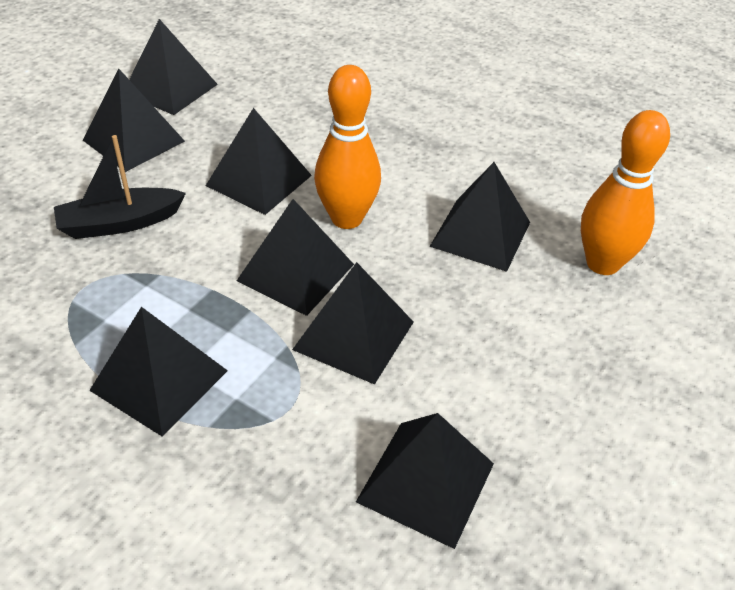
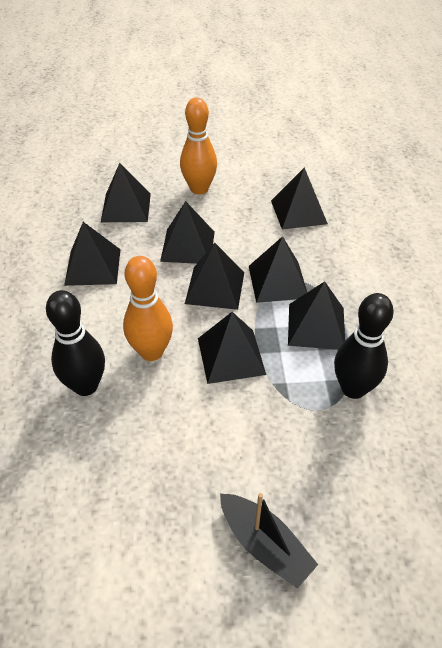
black bowling pin: 0 -> 2

